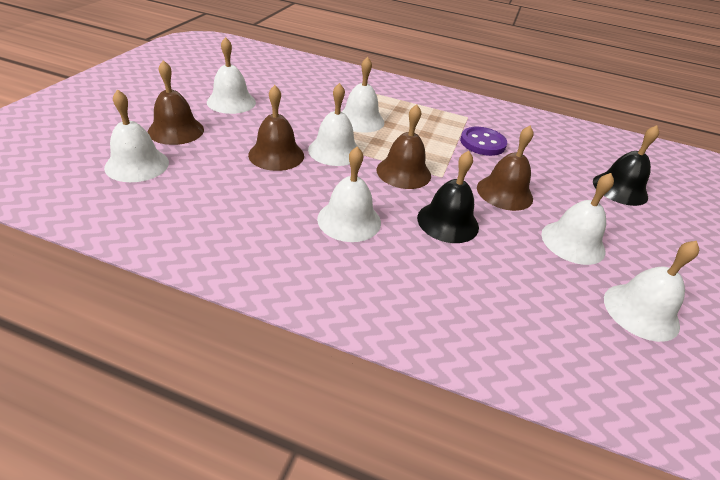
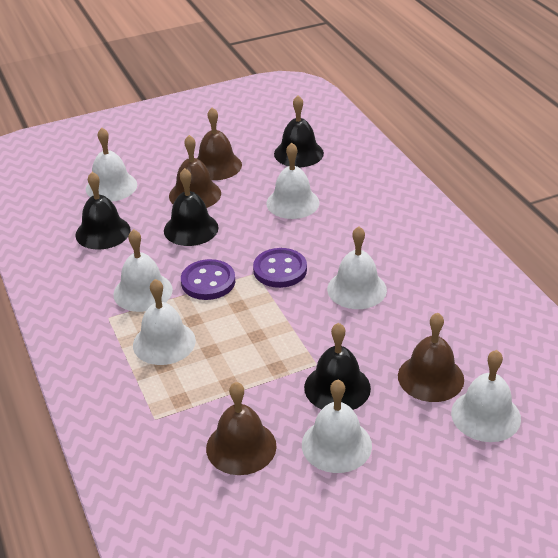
black bell: 2 -> 4
purple button: 1 -> 2

